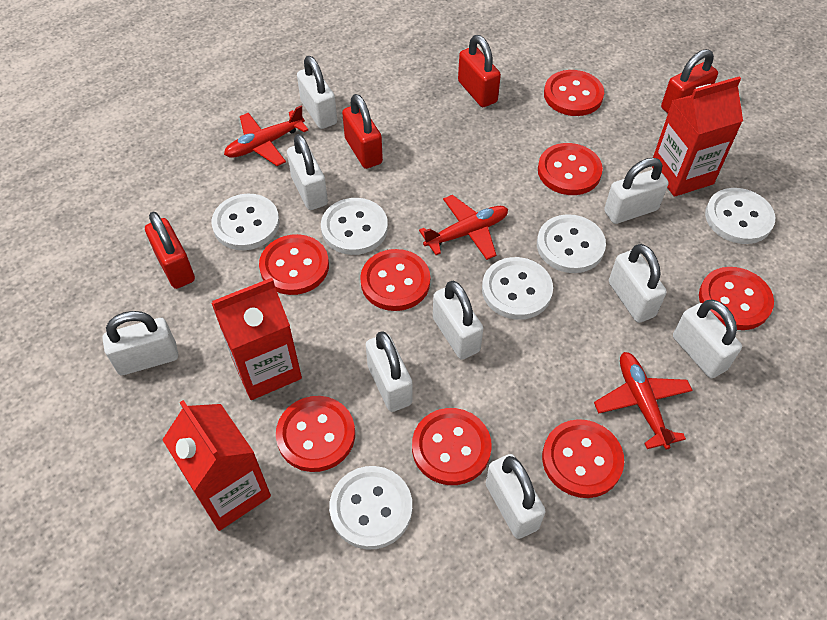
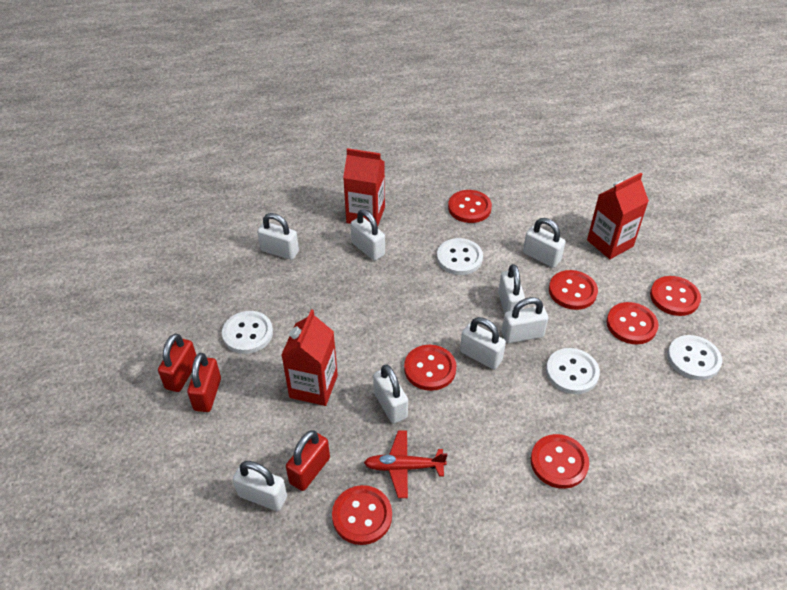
red button: 8 -> 7
red padlock: 4 -> 3
red plane: 3 -> 1
white button: 6 -> 4
white padlock: 9 -> 8

